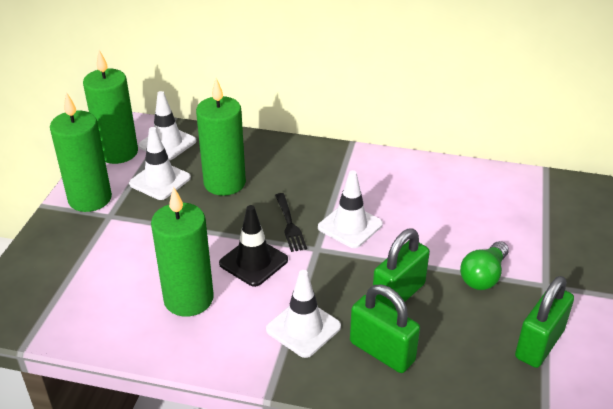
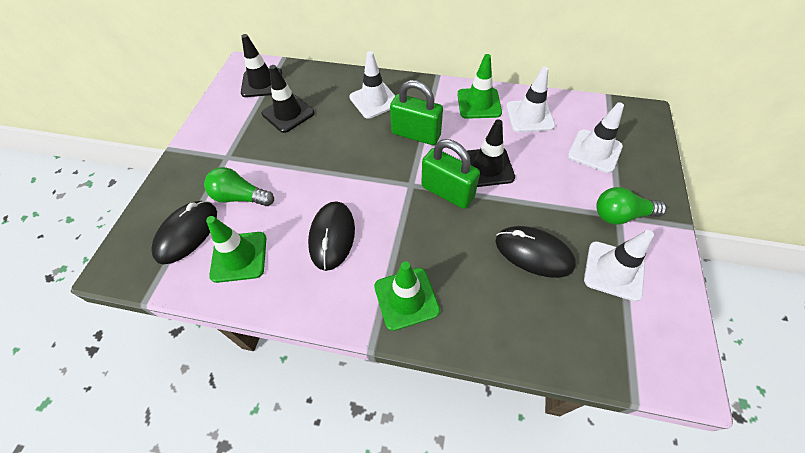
black fork: 1 -> 0
black mouse: 0 -> 3
black traffic cone: 1 -> 3
green candle: 4 -> 0
green light bulb: 1 -> 2
green padlock: 3 -> 2
green traffic cone: 0 -> 3

